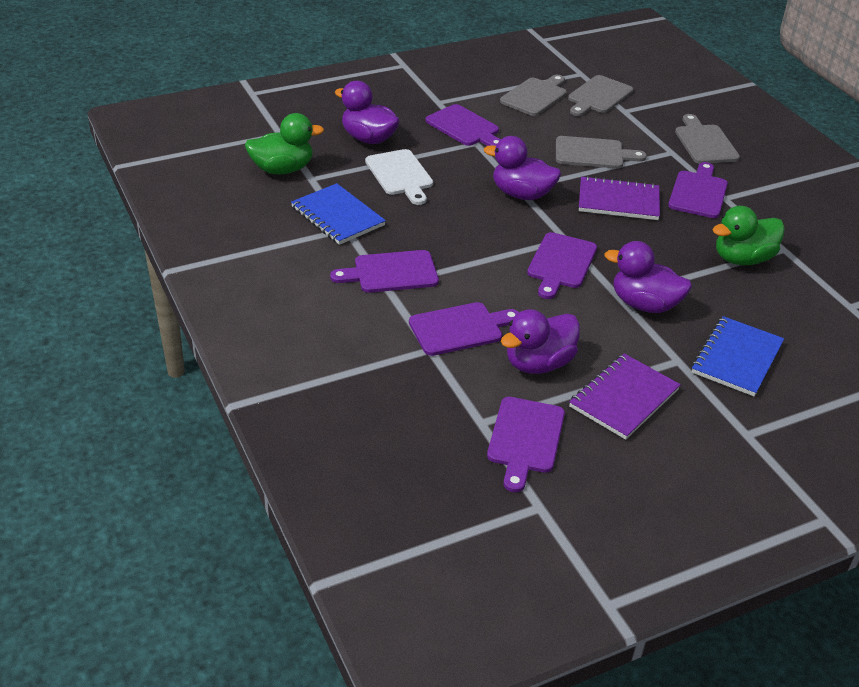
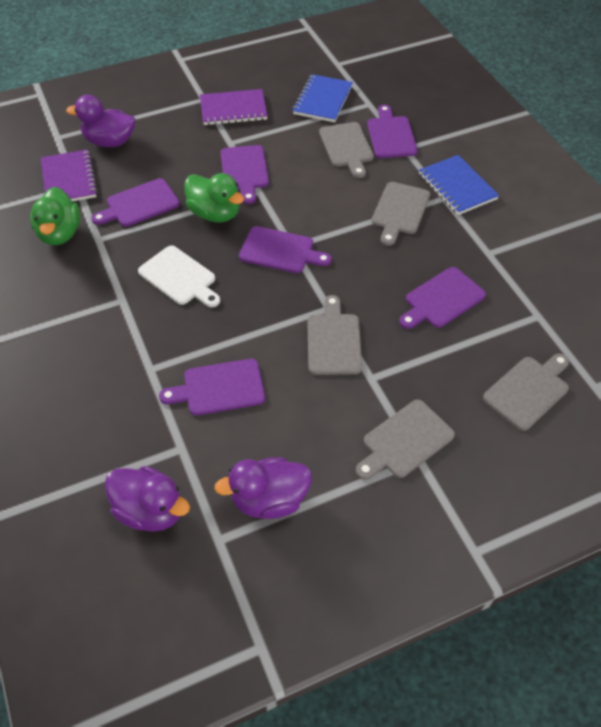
grey cutting board: 4 -> 5
purple duck: 4 -> 3

